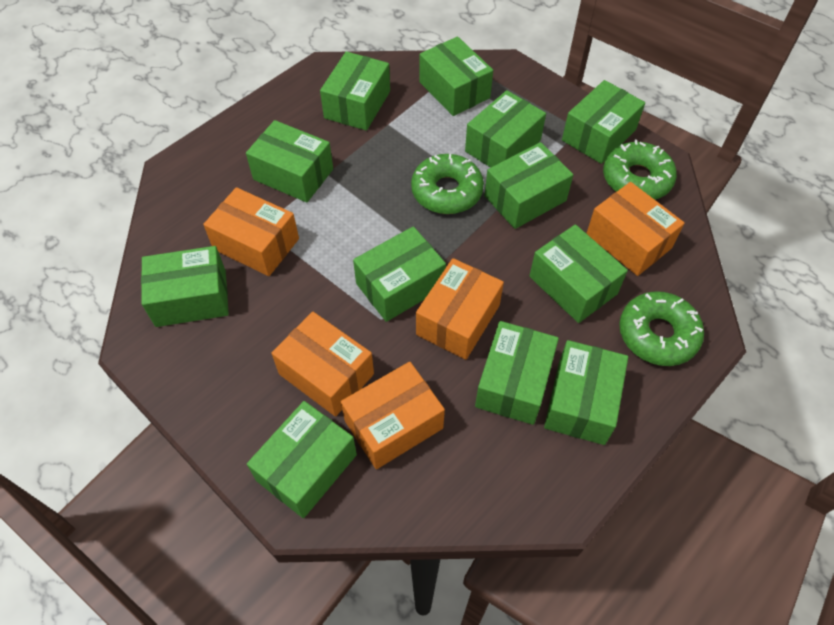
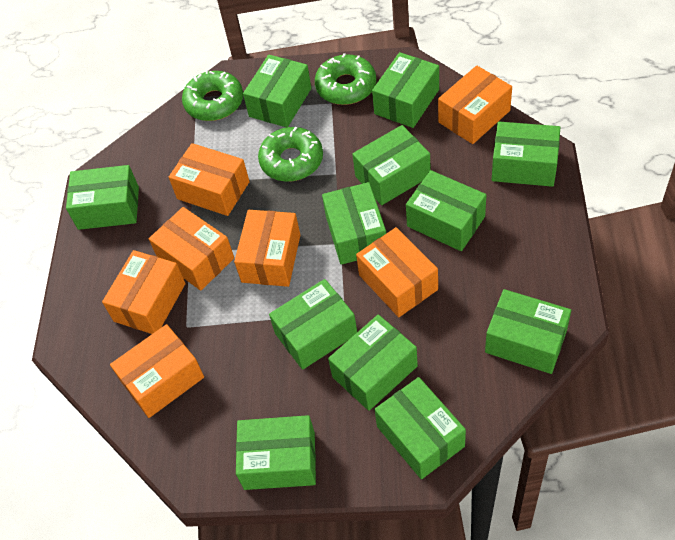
orange box: 5 -> 7

